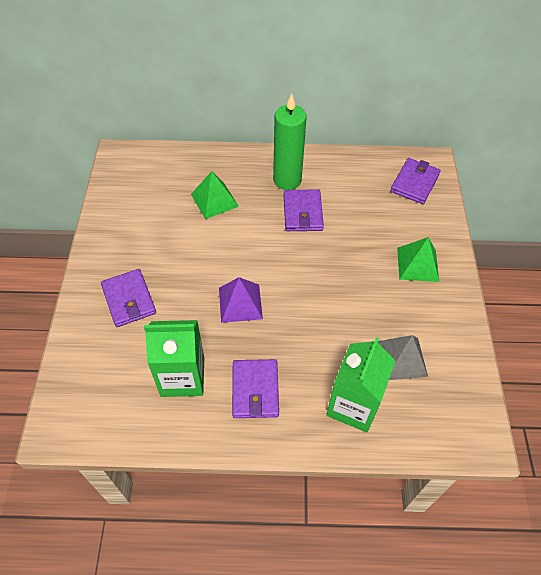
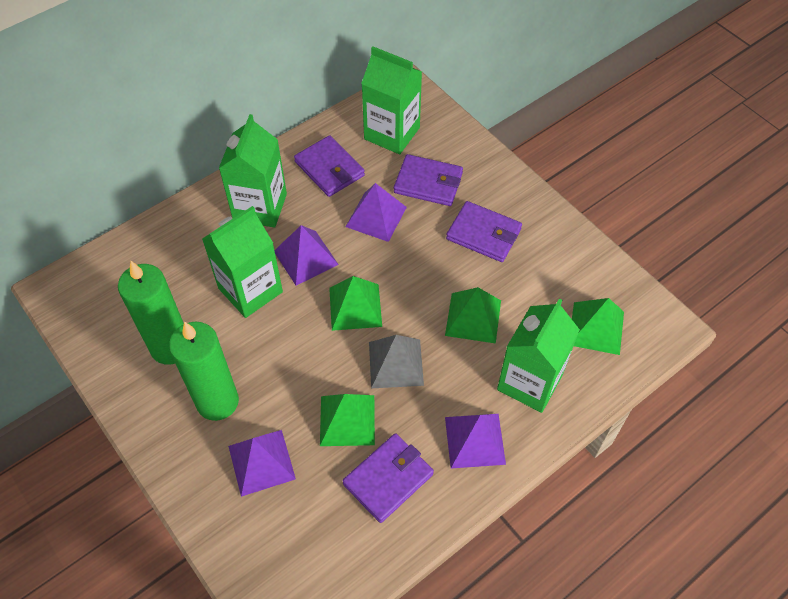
green candle: 1 -> 2
green carton: 2 -> 4
green pyramid: 2 -> 4
purple pyramid: 1 -> 4

